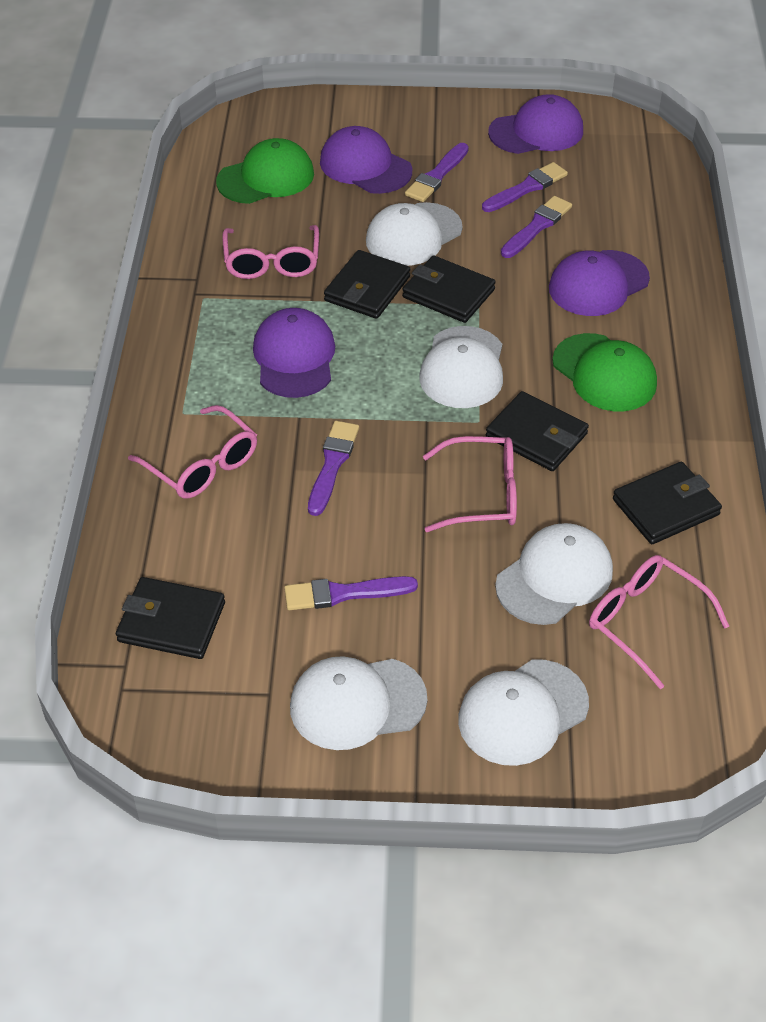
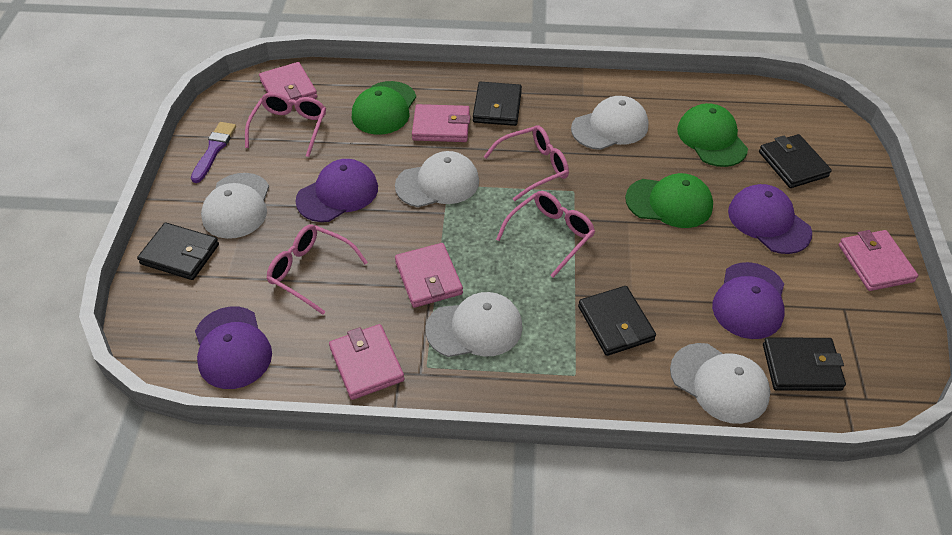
green cap: 2 -> 3
pink wallet: 0 -> 5
purple brush: 5 -> 1

